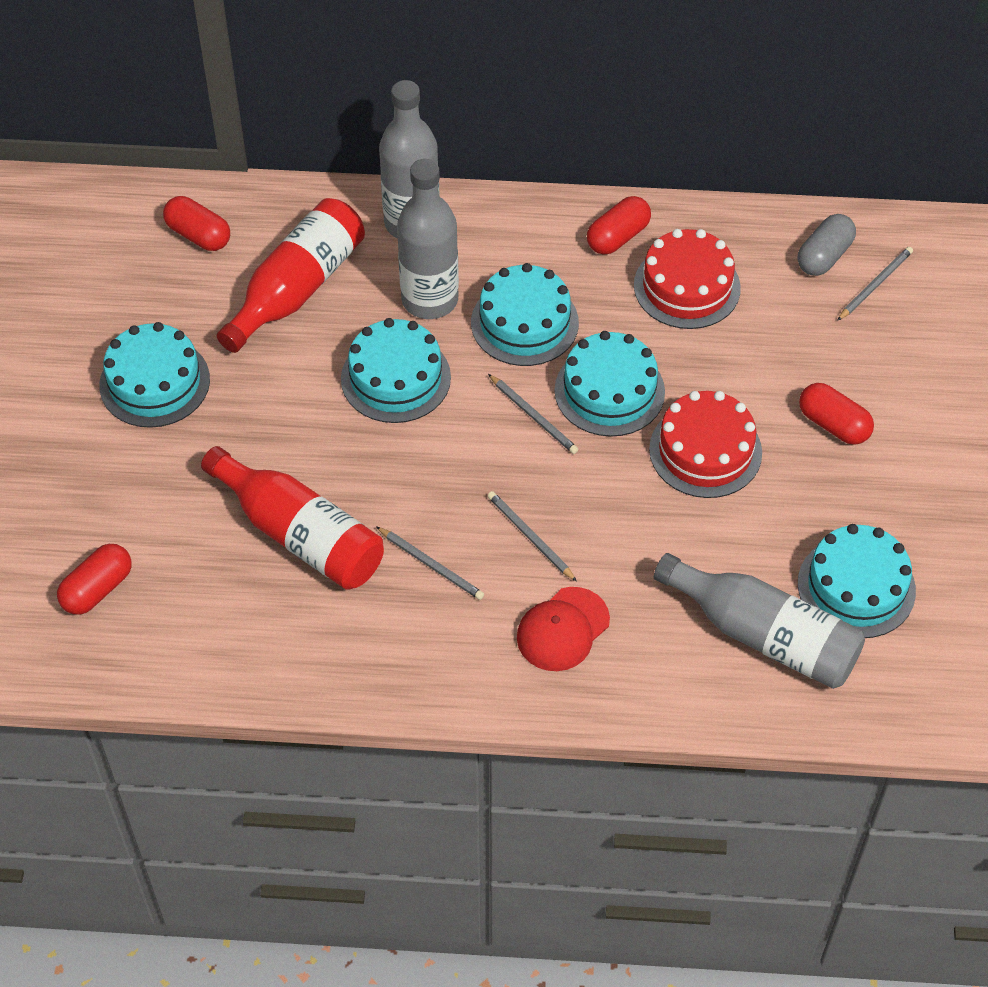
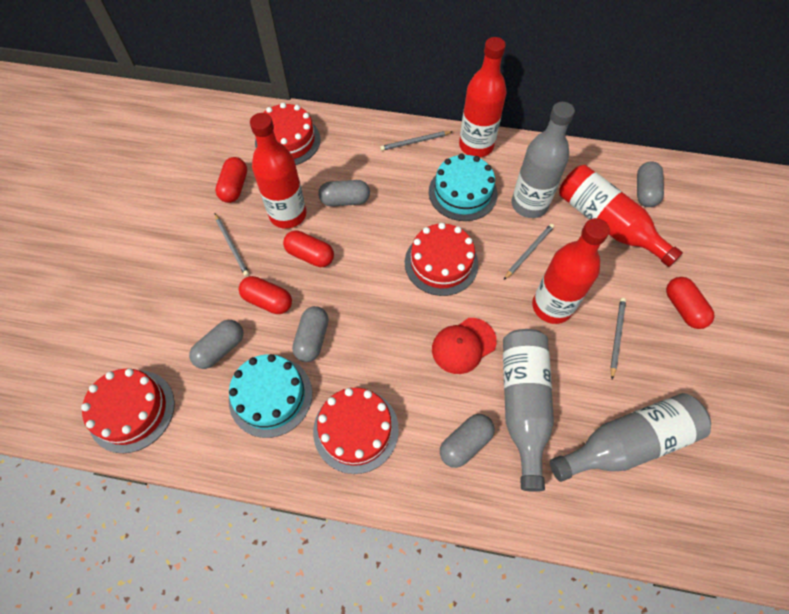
grey capsule: 1 -> 5
red bottle: 2 -> 4
red cake: 2 -> 4
turquoise cake: 5 -> 2

